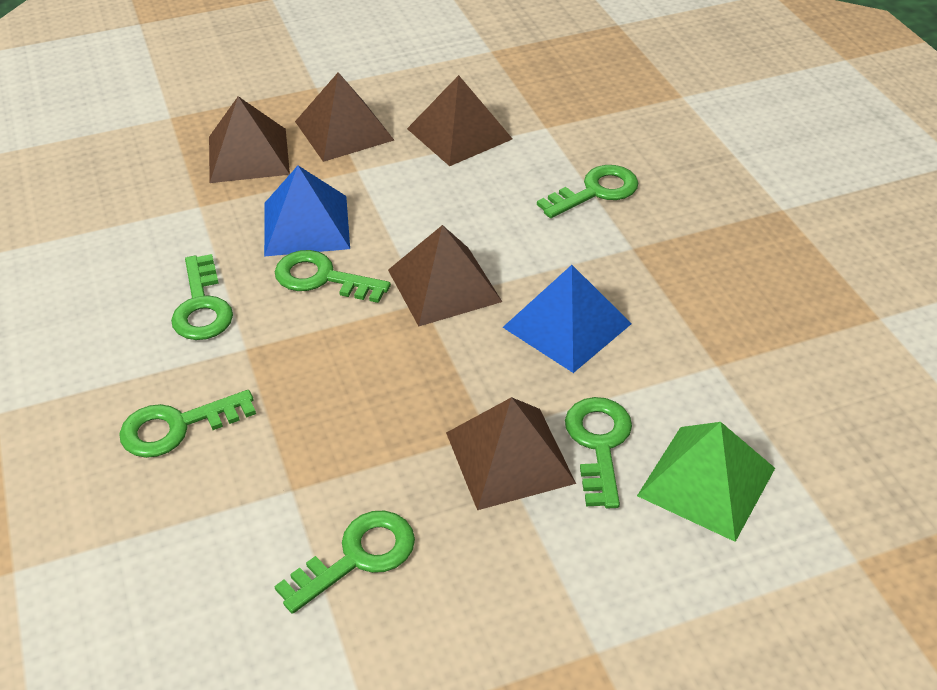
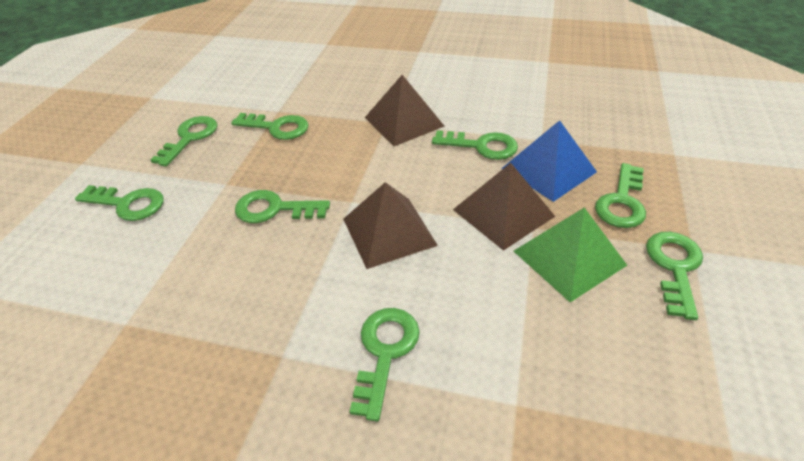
blue pyramid: 2 -> 1
brown pyramid: 5 -> 3
green key: 6 -> 8

